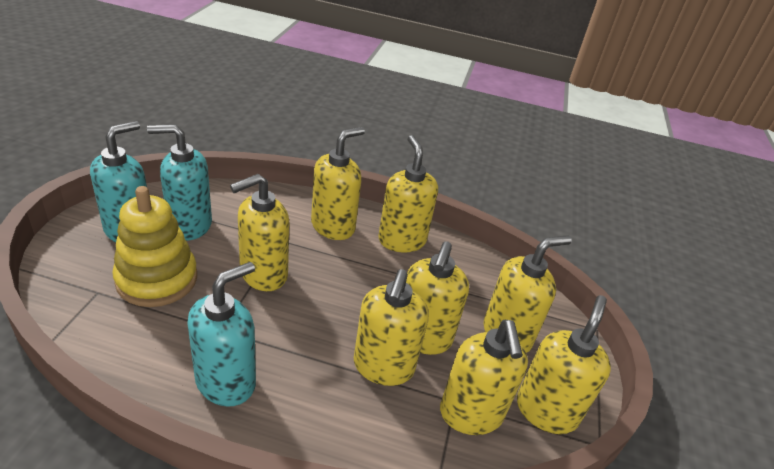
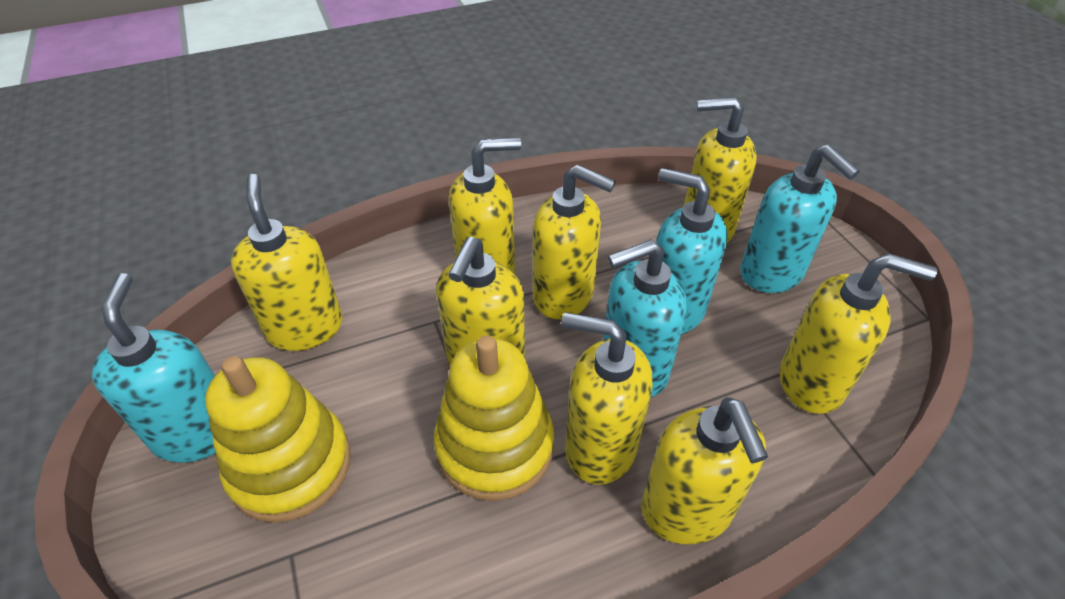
turquoise soap dispenser: 3 -> 4
yellow stacking toy: 1 -> 2

